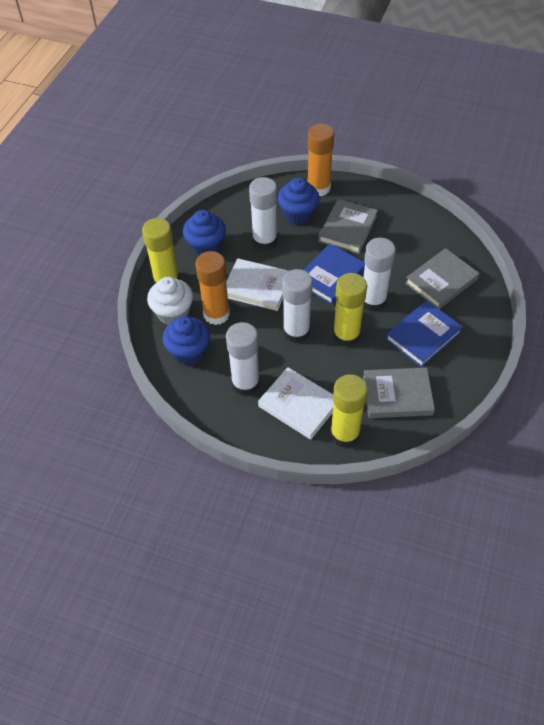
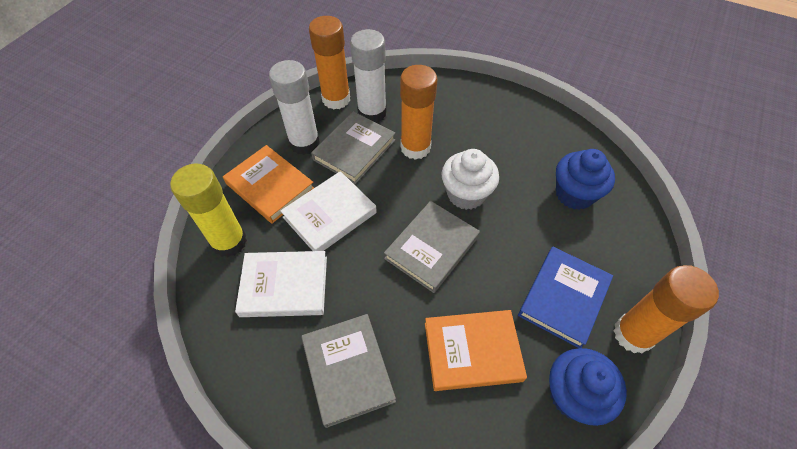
blue book: 2 -> 1
blue cupcake: 3 -> 2
orange book: 0 -> 2
orange glue stick: 2 -> 3
white glue stick: 4 -> 2
yellow glue stick: 3 -> 1

